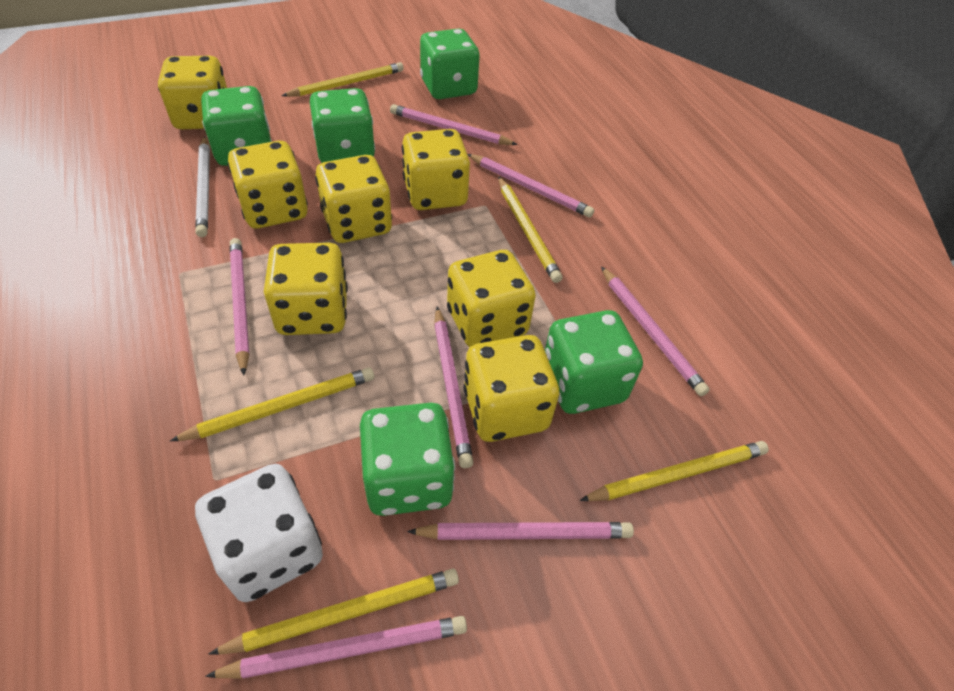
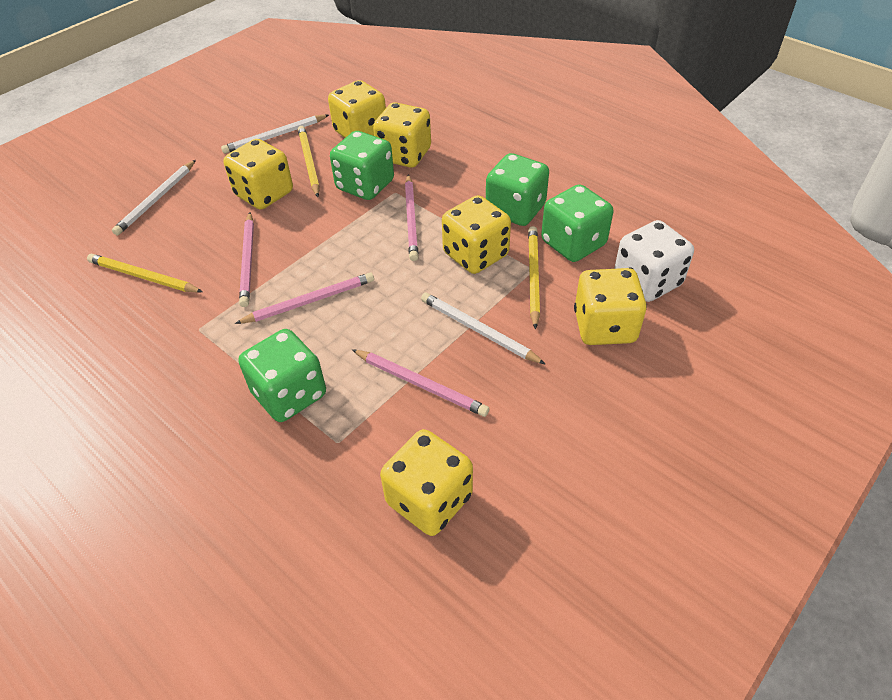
green dice: 5 -> 4
pink pencil: 7 -> 4
white pencil: 1 -> 3
yellow dice: 7 -> 6
yellow pencil: 5 -> 3

